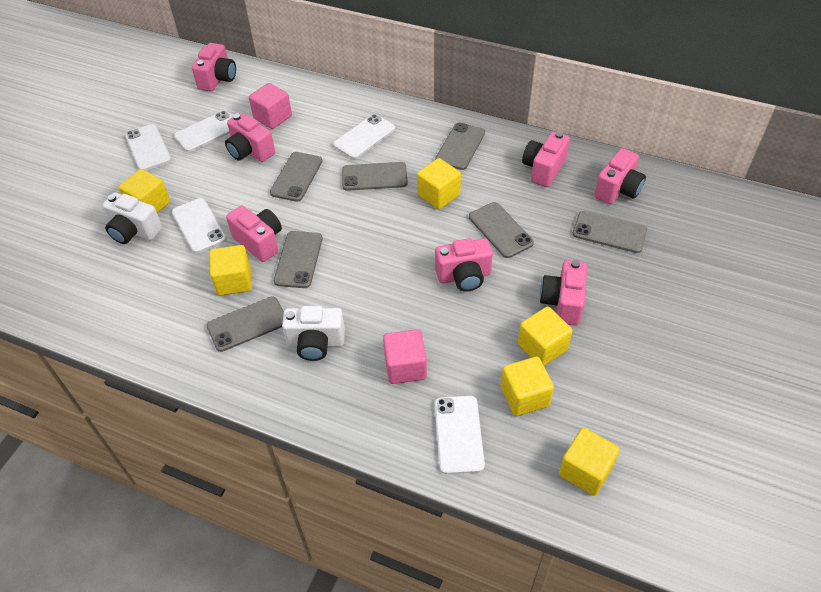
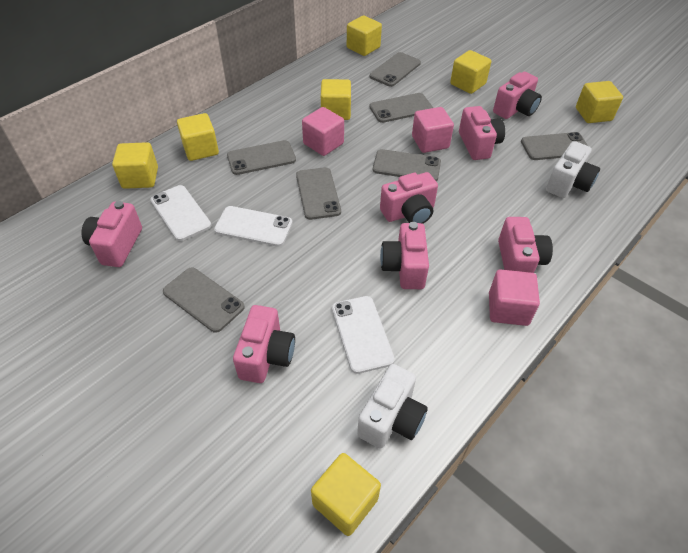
pink cube: 2 -> 3
white phone: 5 -> 3
yellow cube: 6 -> 7

